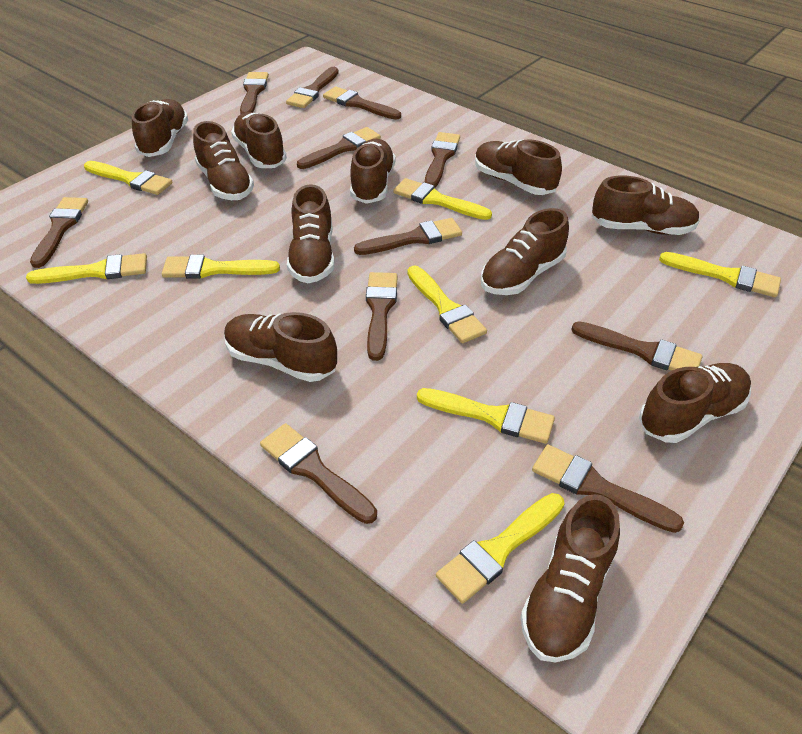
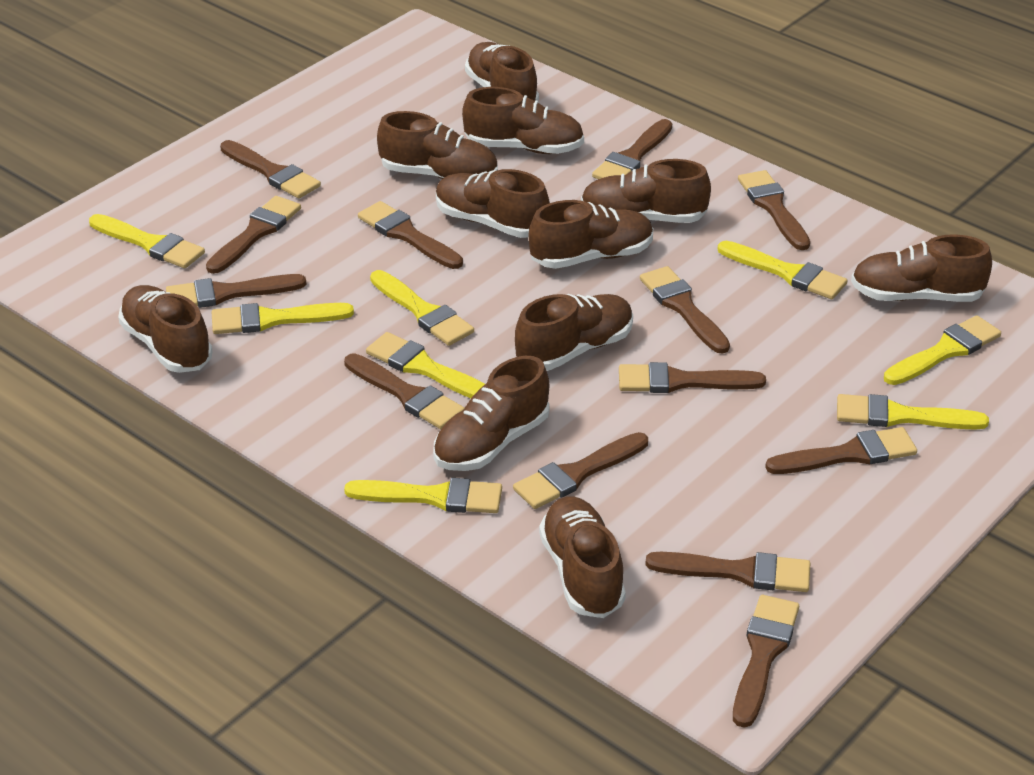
brown brush: 11 -> 13

